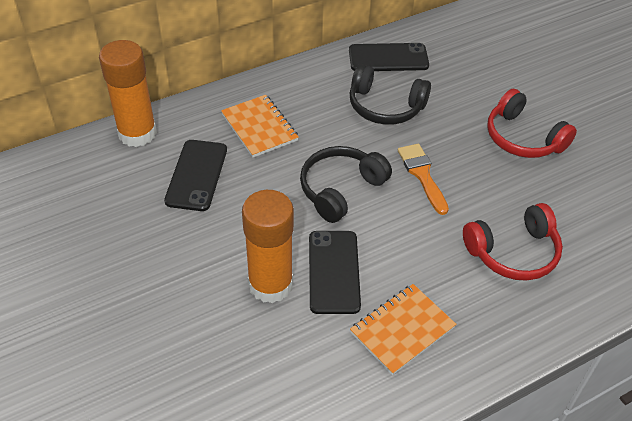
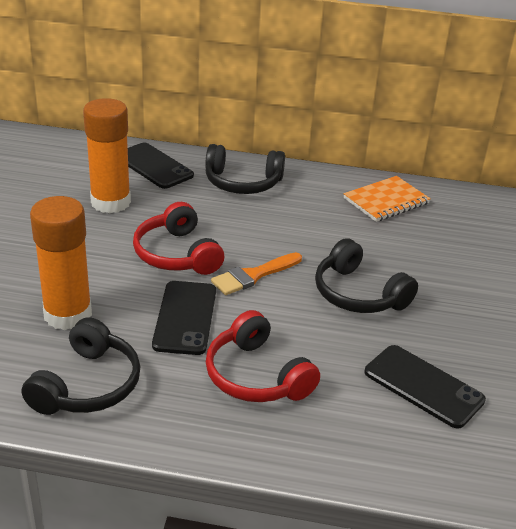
black headphones: 2 -> 3
orange notebook: 2 -> 1

